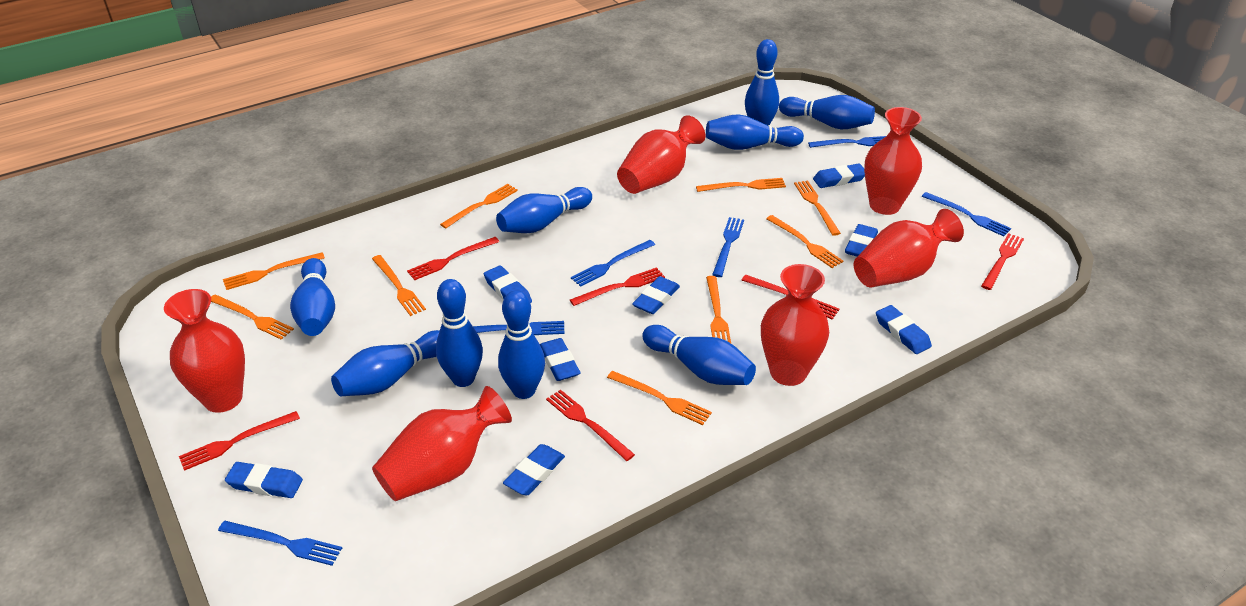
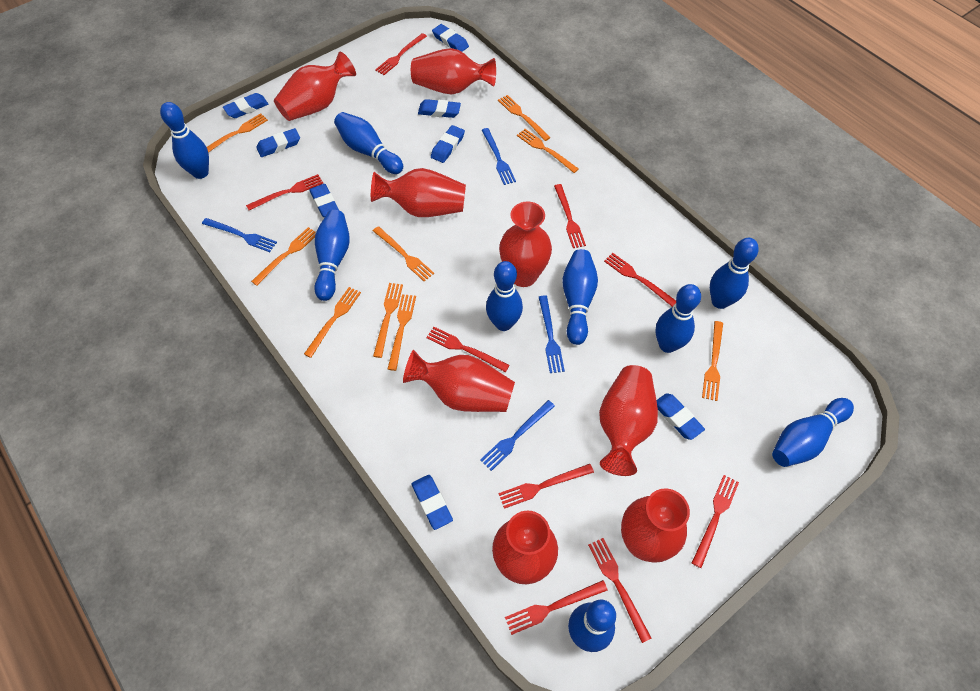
blue fork: 6 -> 4
red fork: 6 -> 9
red vase: 6 -> 8

